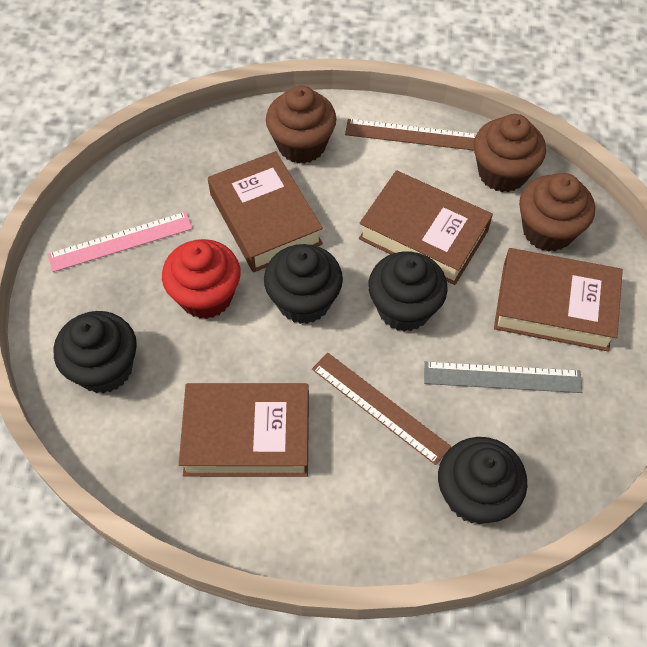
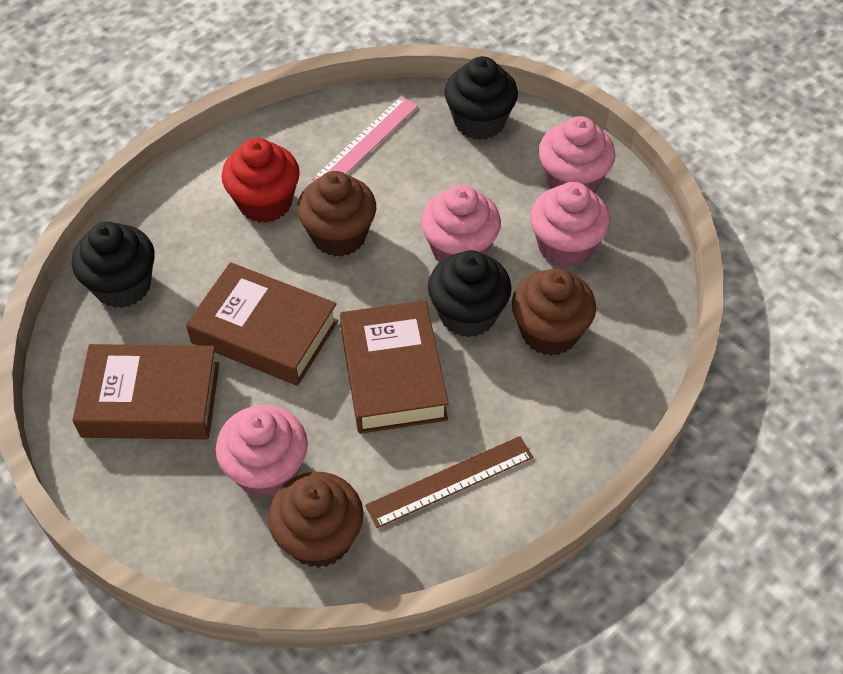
black cupcake: 4 -> 3
brown book: 4 -> 3
brown ruler: 2 -> 1
grey ruler: 1 -> 0
pink cupcake: 0 -> 4

